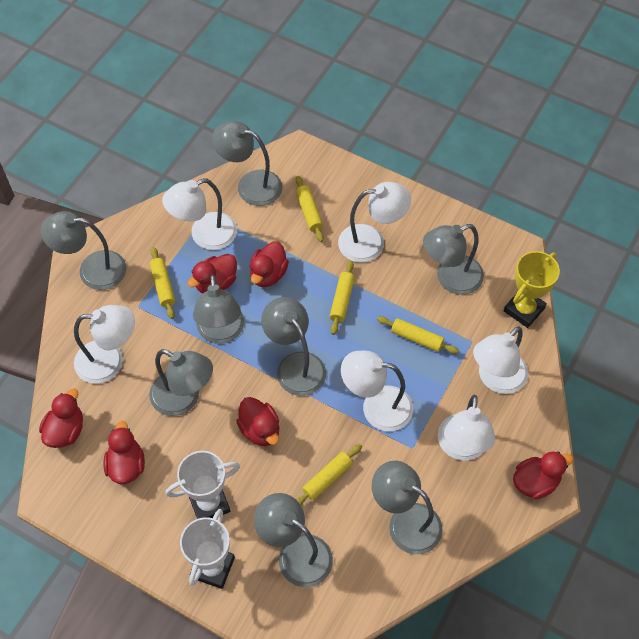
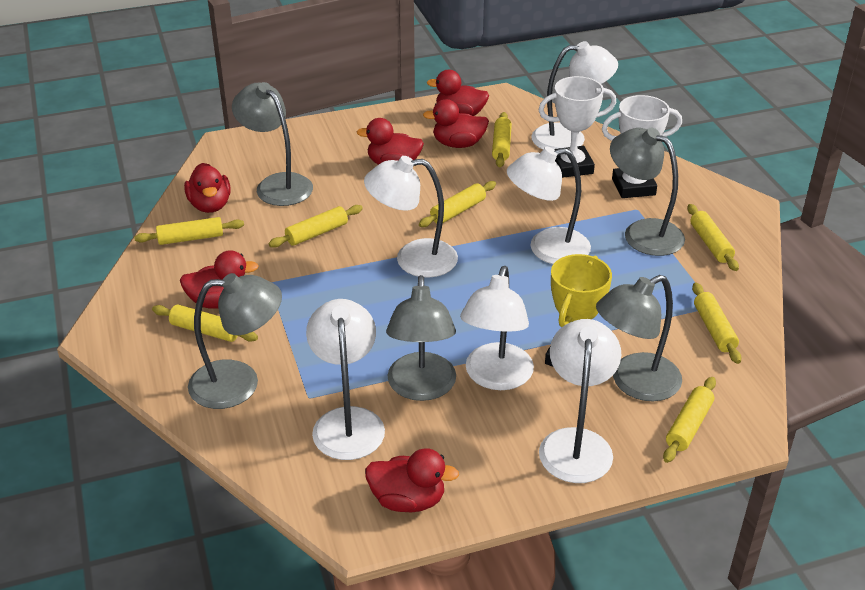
grey lamp: 8 -> 5
yellow rolling pin: 5 -> 8

